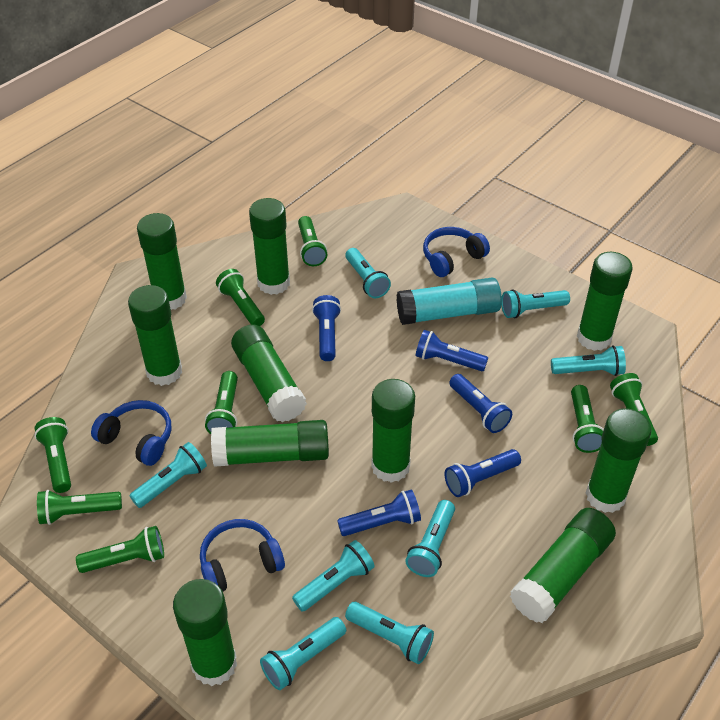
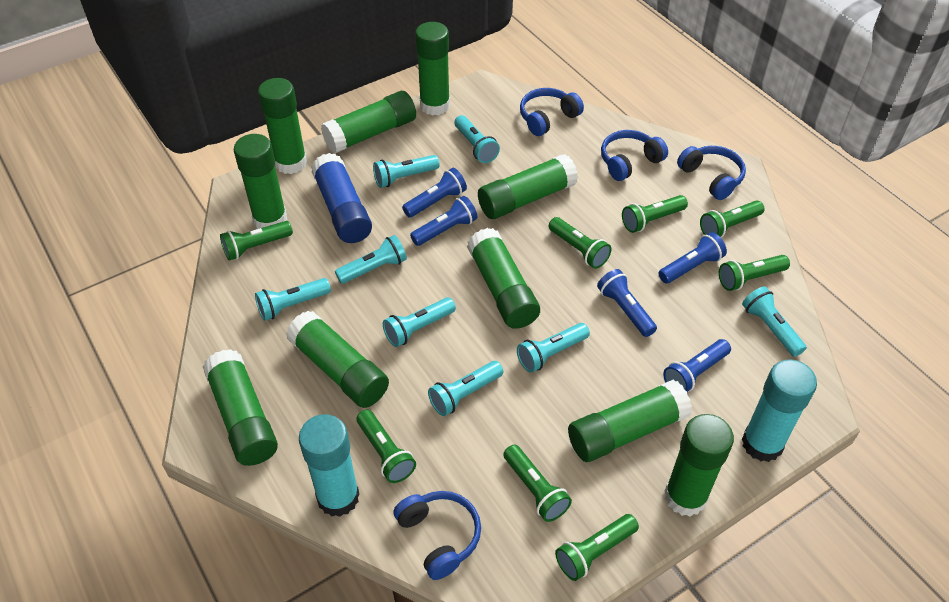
blue glue stick: 0 -> 1
blue headphones: 3 -> 4
turquoise glue stick: 1 -> 2

